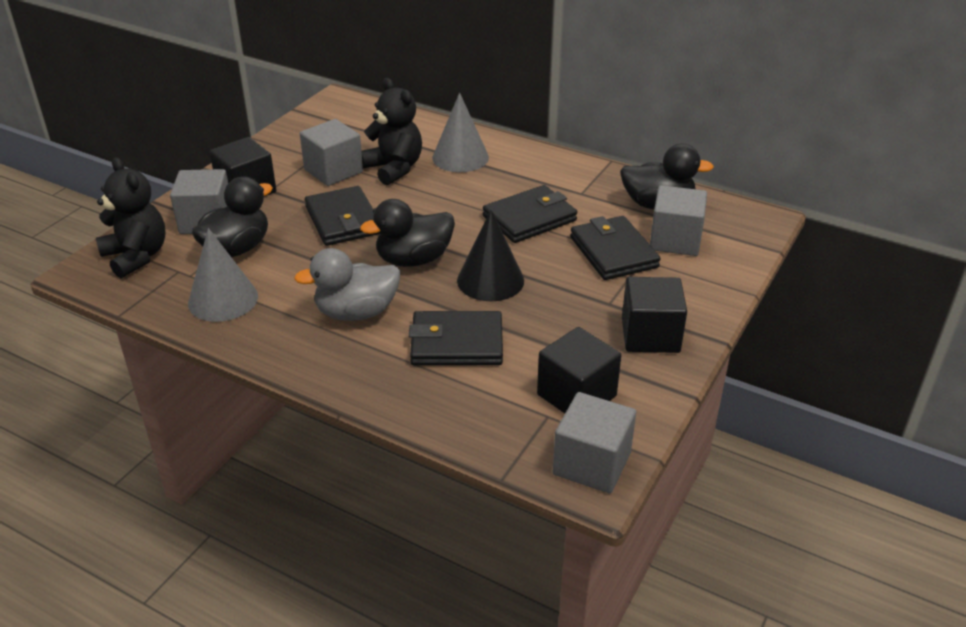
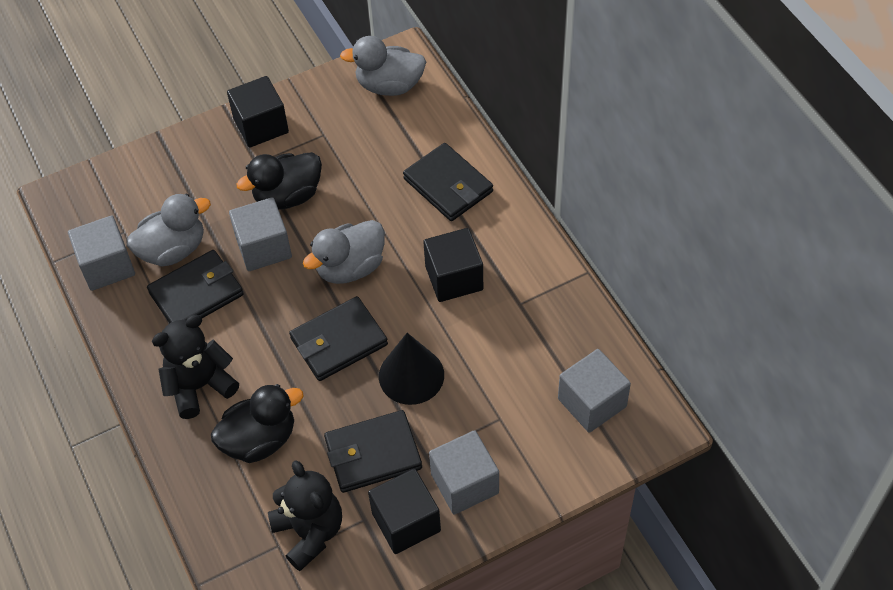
black duck: 3 -> 2
grey cone: 2 -> 0
grey duck: 1 -> 3

